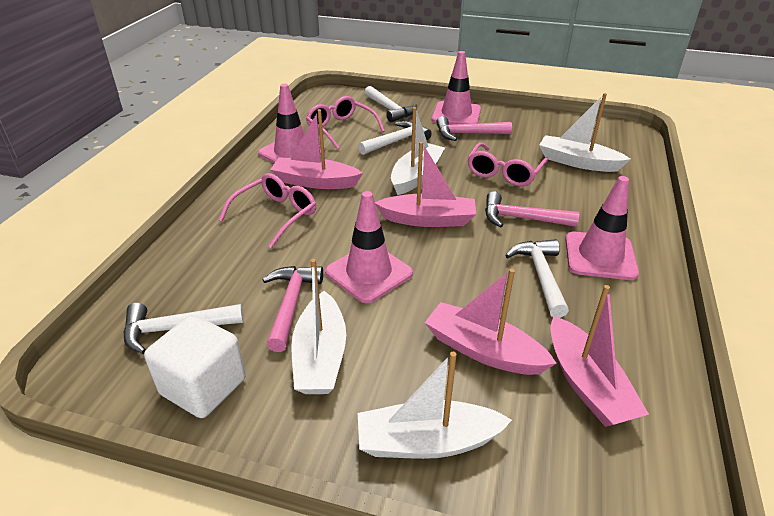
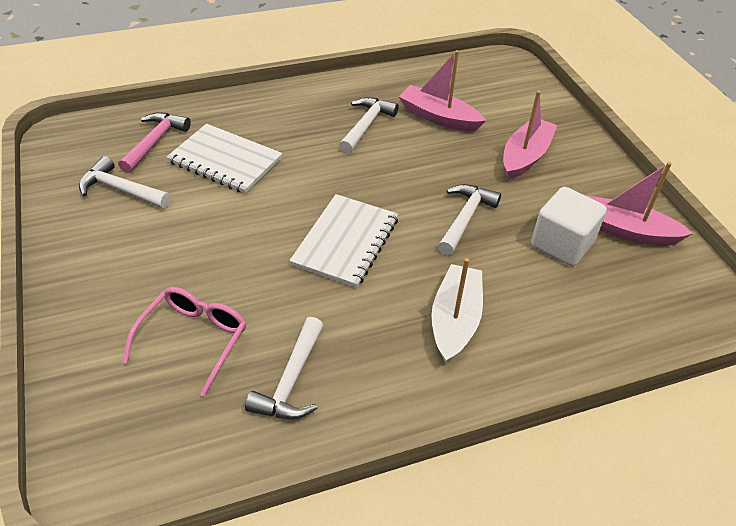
pink boat: 4 -> 3
pink glasses: 3 -> 1
pink hammer: 3 -> 1
pink traffic cone: 4 -> 0
white boat: 4 -> 1
white notebook: 0 -> 2

